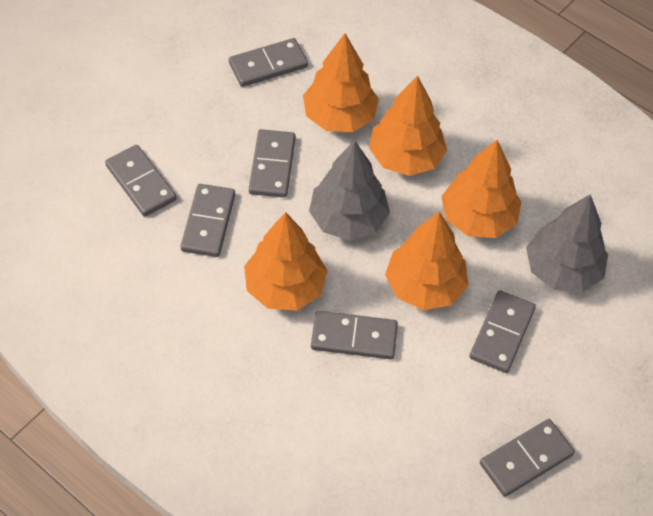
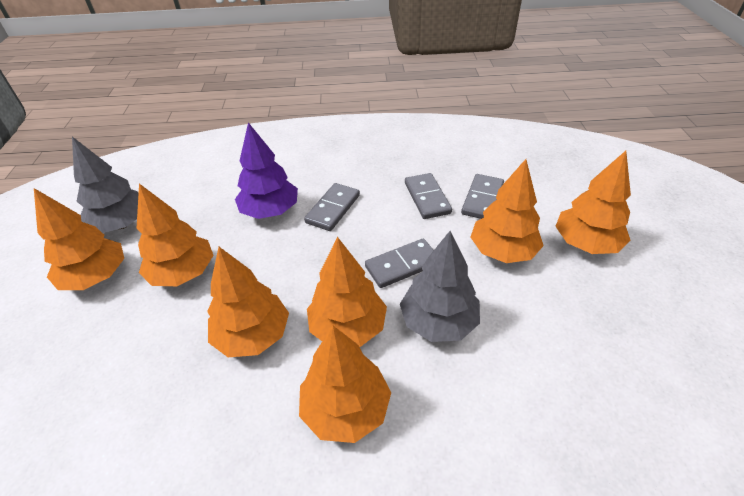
grey domino: 7 -> 4
orange tree: 5 -> 7
purple tree: 0 -> 1

